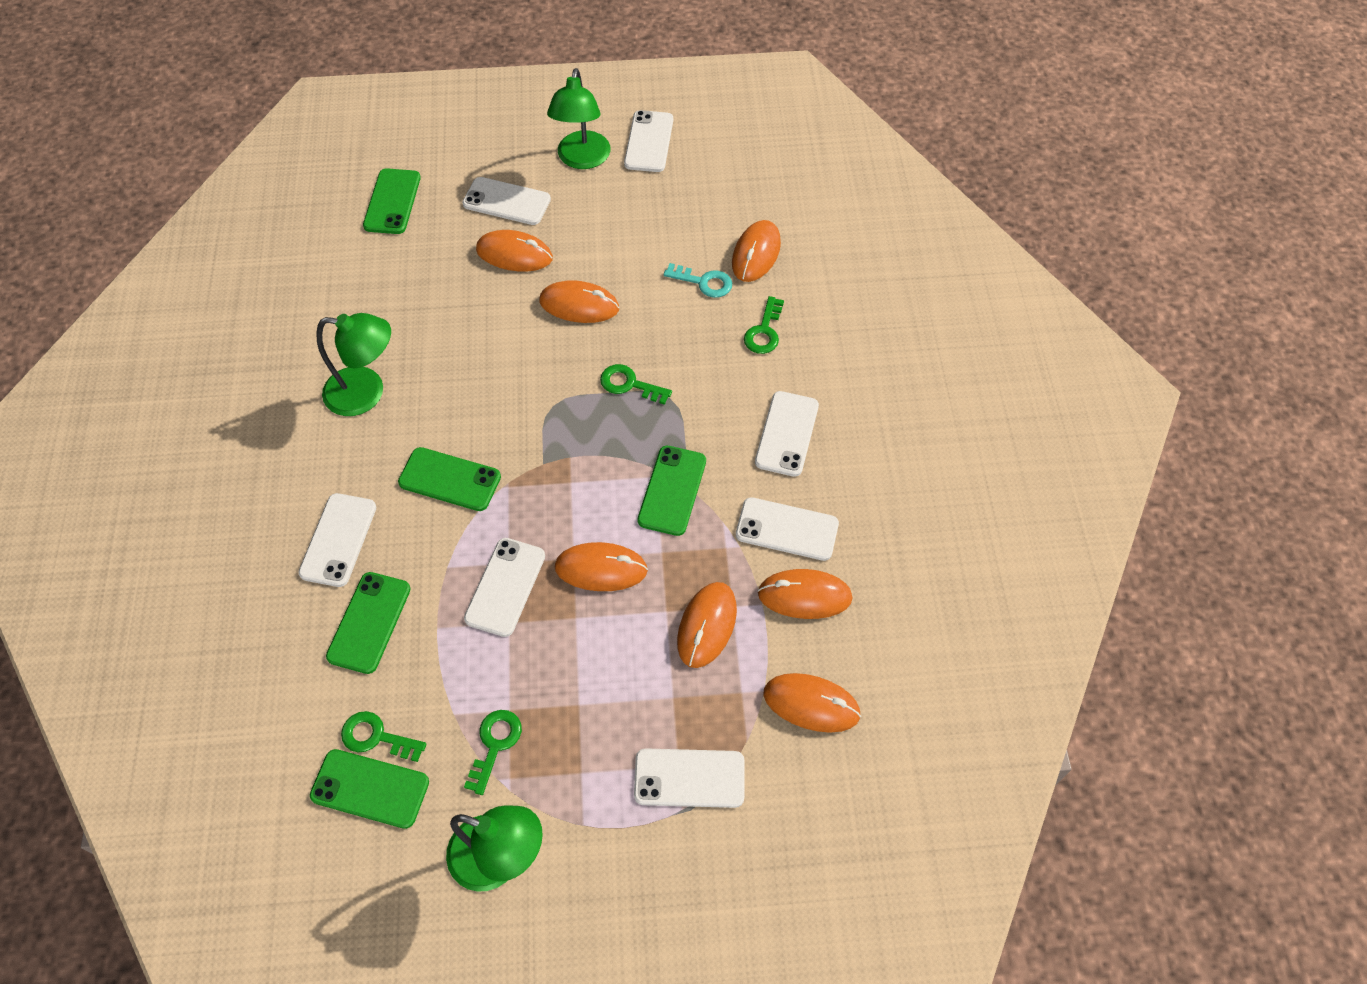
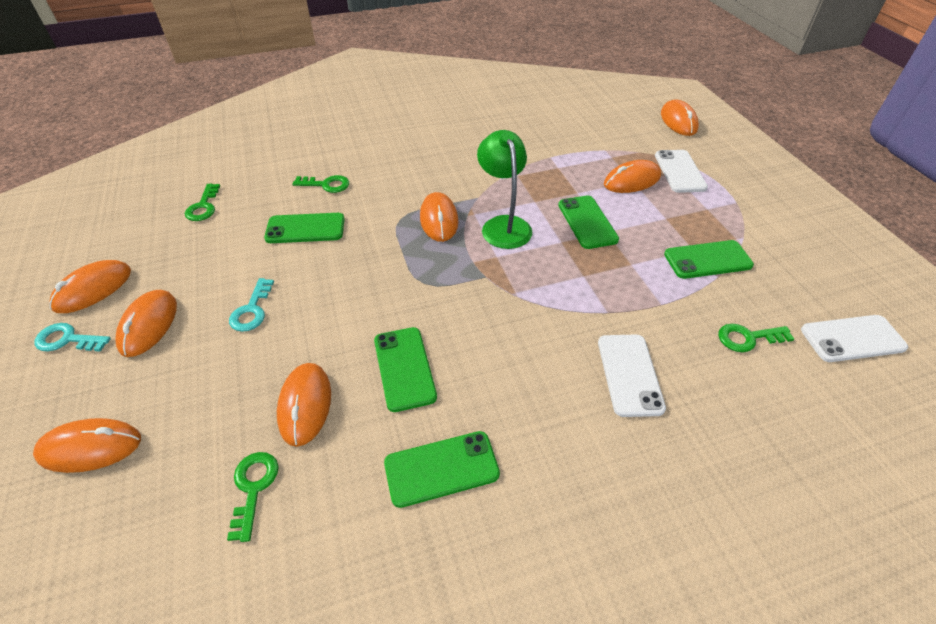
green lamp: 3 -> 1
turquoise key: 1 -> 2
white phone: 7 -> 3

